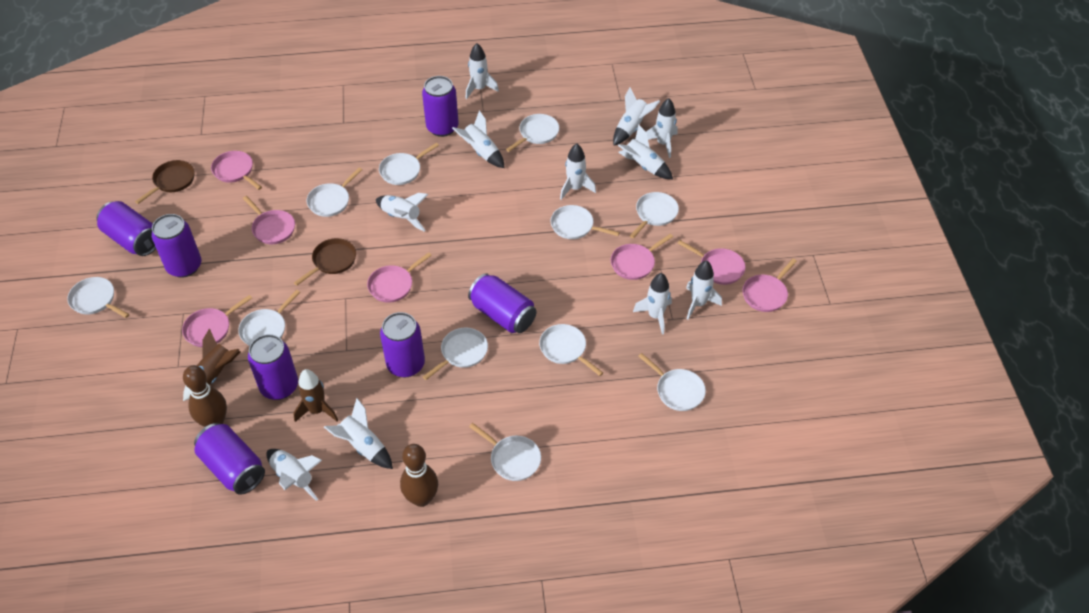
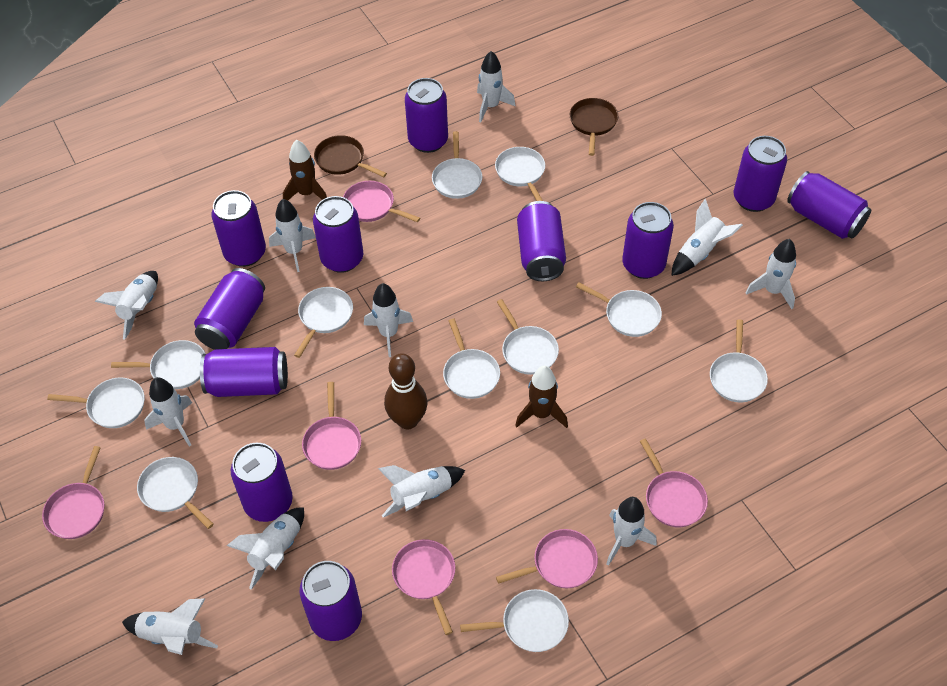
brown bowling pin: 2 -> 1
pink pan: 7 -> 6
purple can: 7 -> 11

